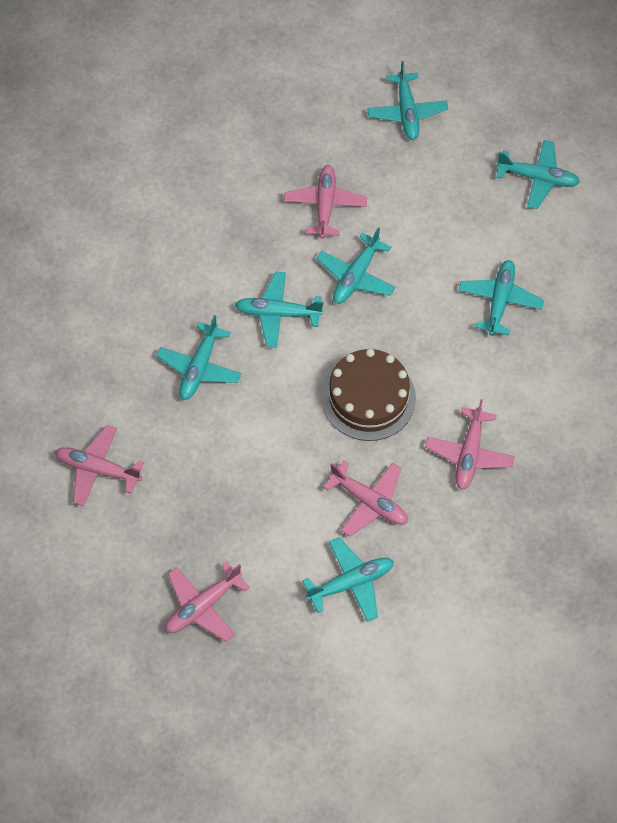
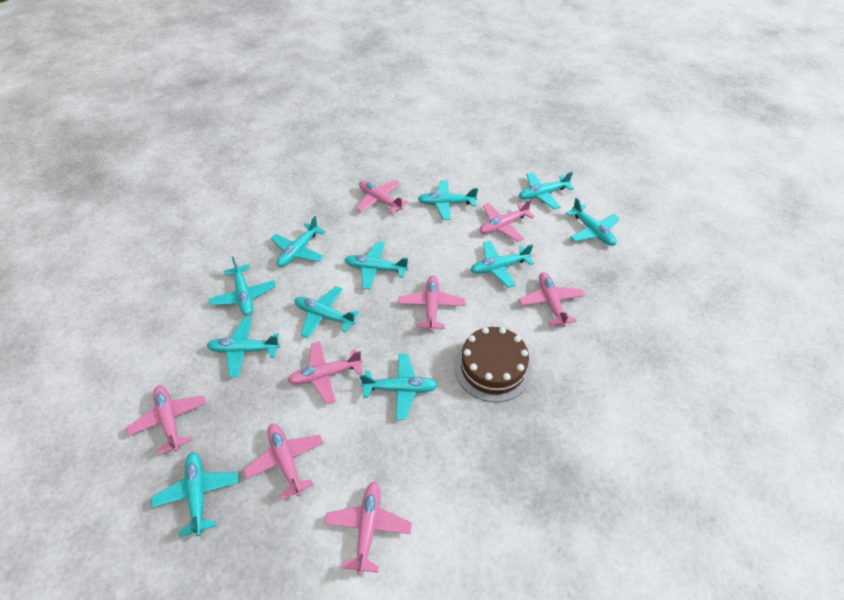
pink plane: 5 -> 8
turquoise plane: 7 -> 11

